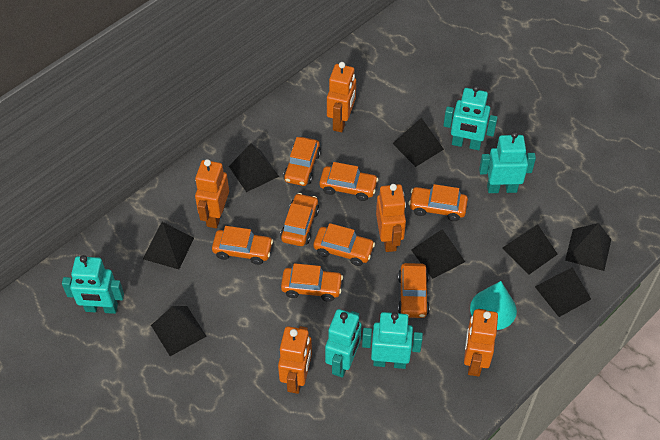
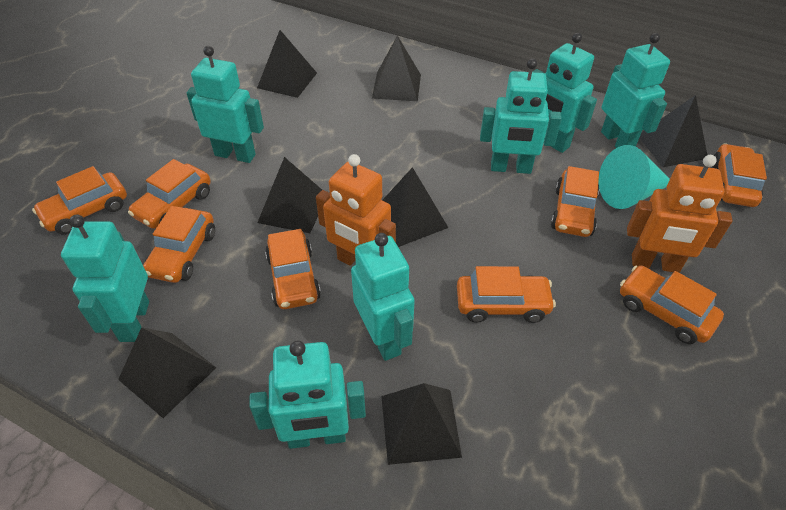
black pyramid: 8 -> 7
orange robot: 5 -> 2
turquoise robot: 5 -> 7

